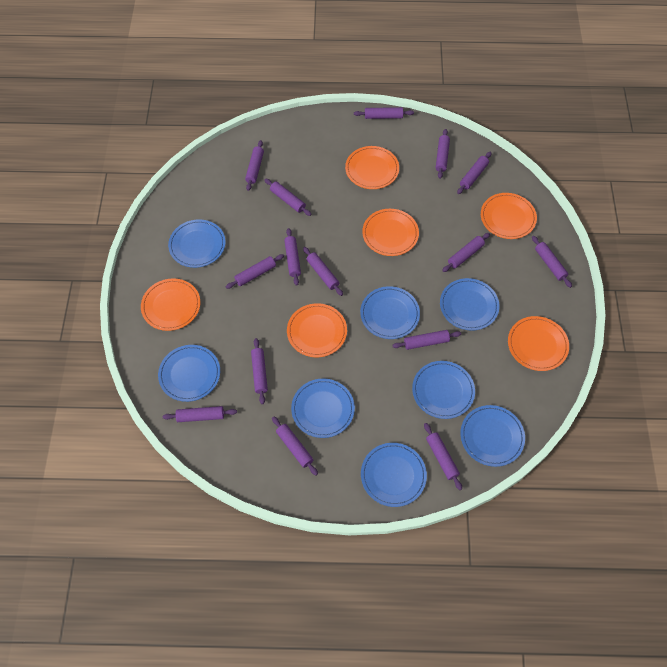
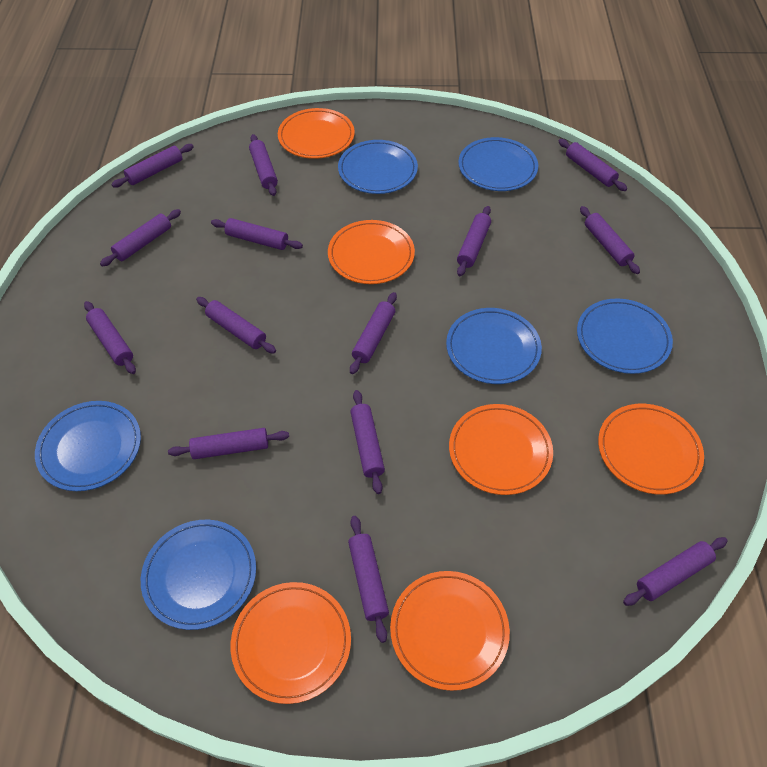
blue plate: 8 -> 6
purple rolling pin: 15 -> 14

